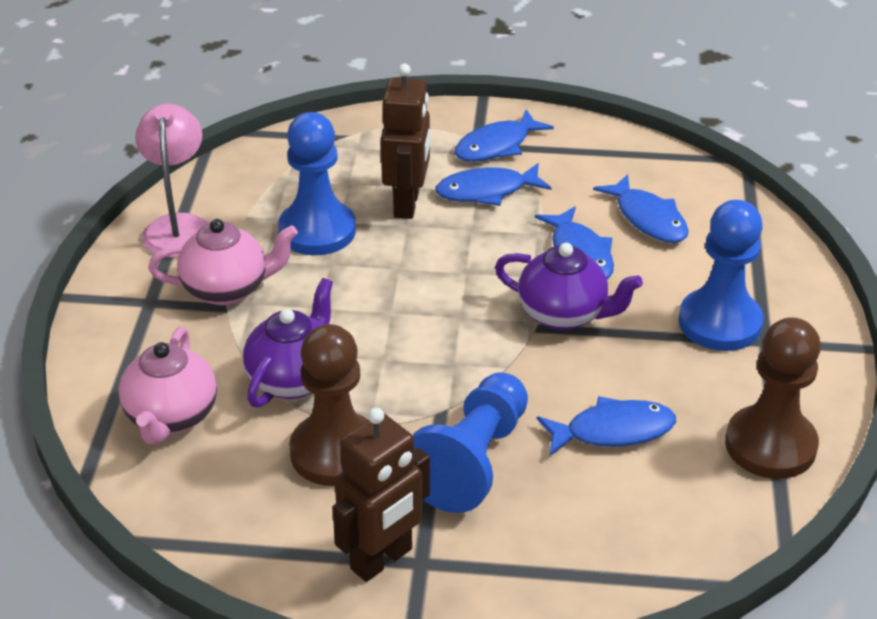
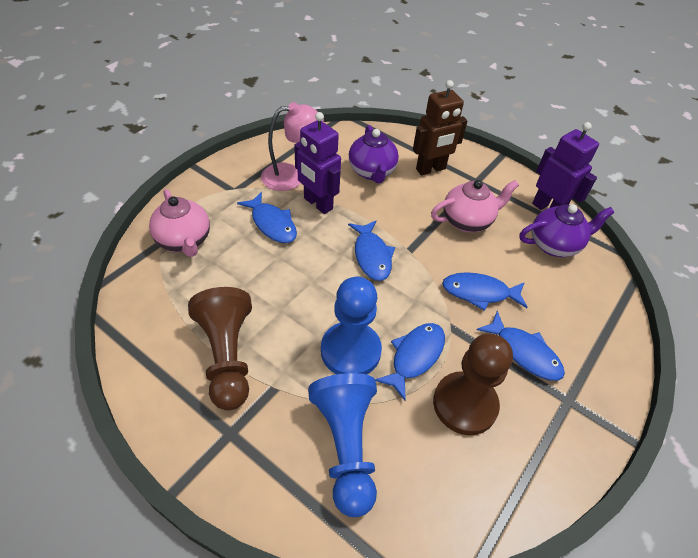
blue pawn: 3 -> 2
brown robot: 2 -> 1
purple robot: 0 -> 2

